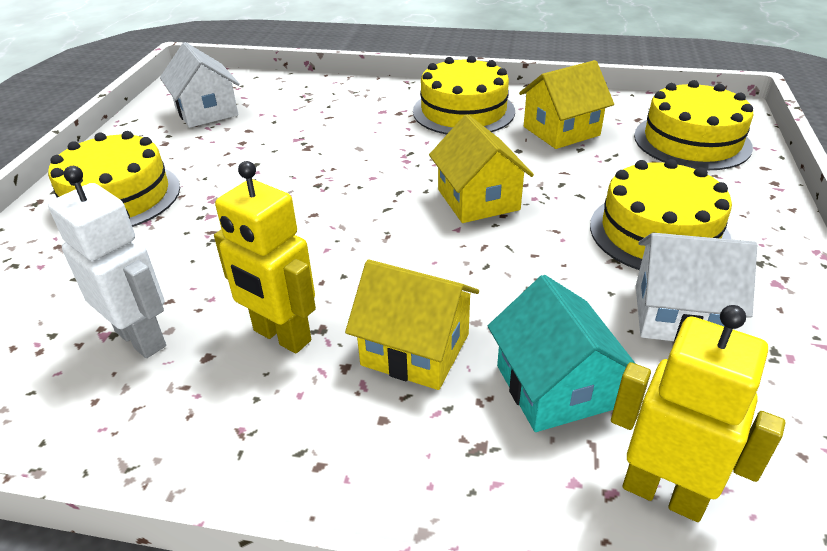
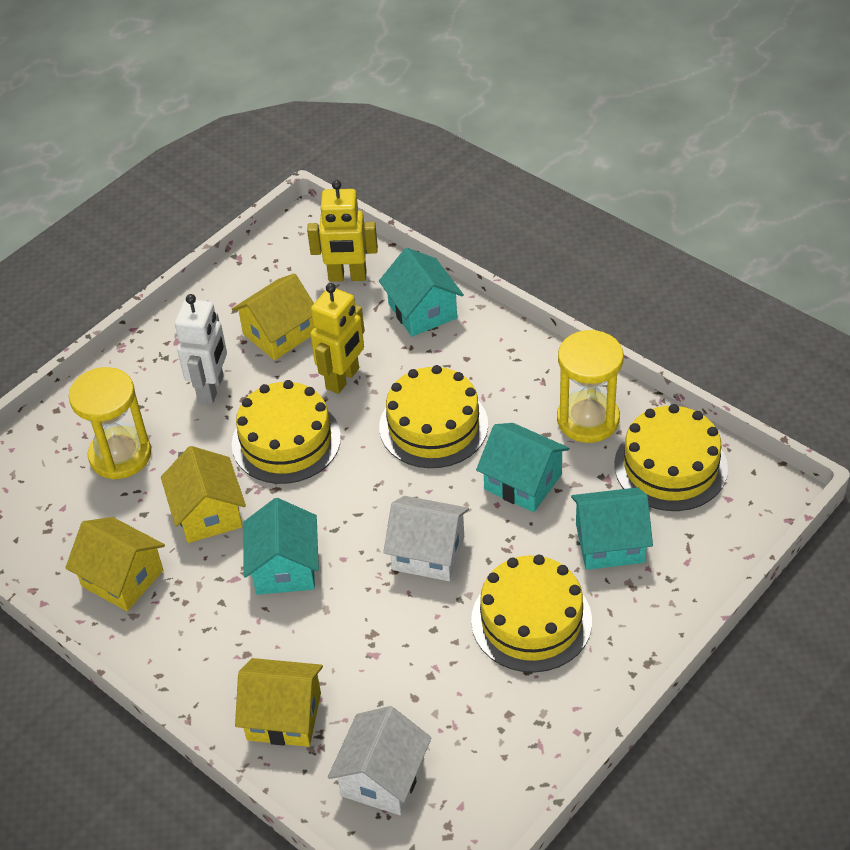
turquoise house: 1 -> 4
yellow hourglass: 0 -> 2
yellow house: 3 -> 4

